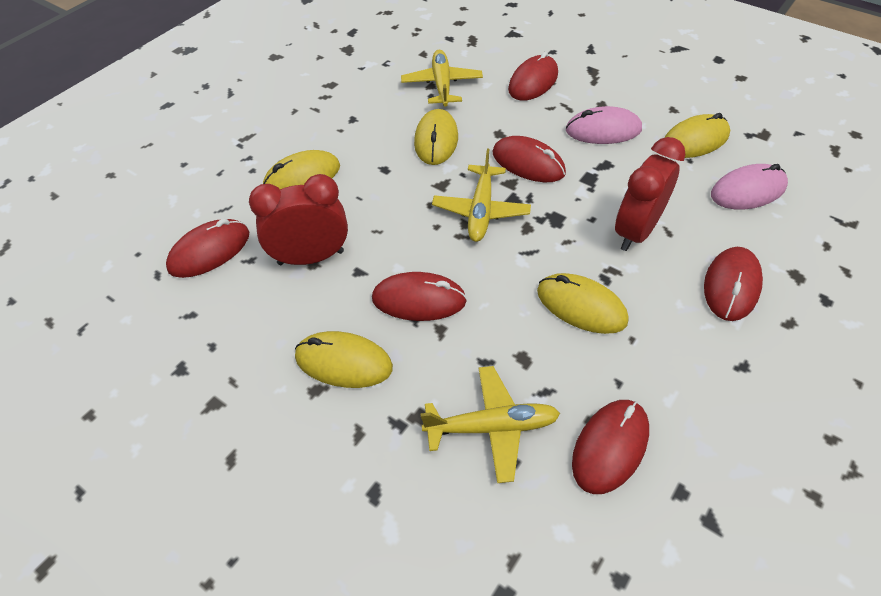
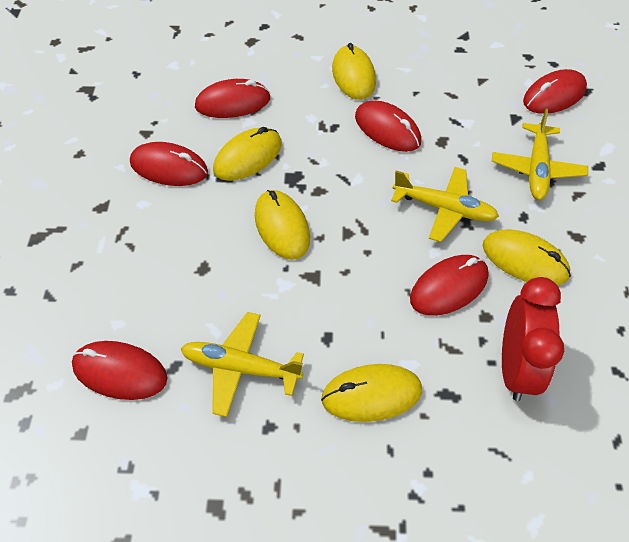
pink mouse: 2 -> 0
red clock: 2 -> 1

